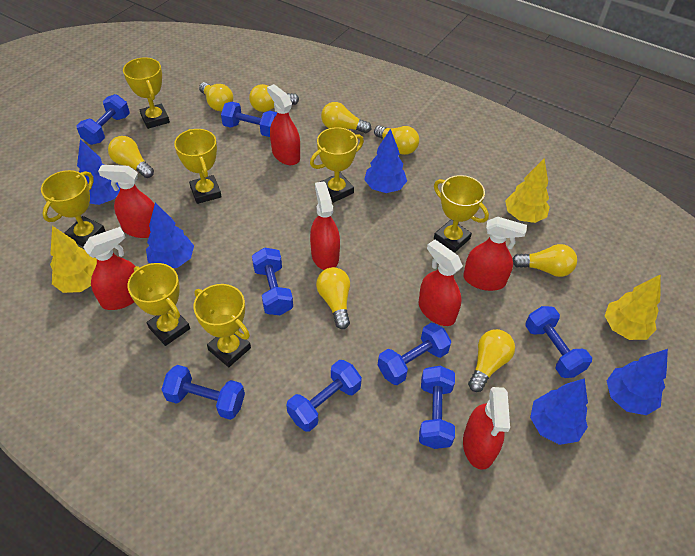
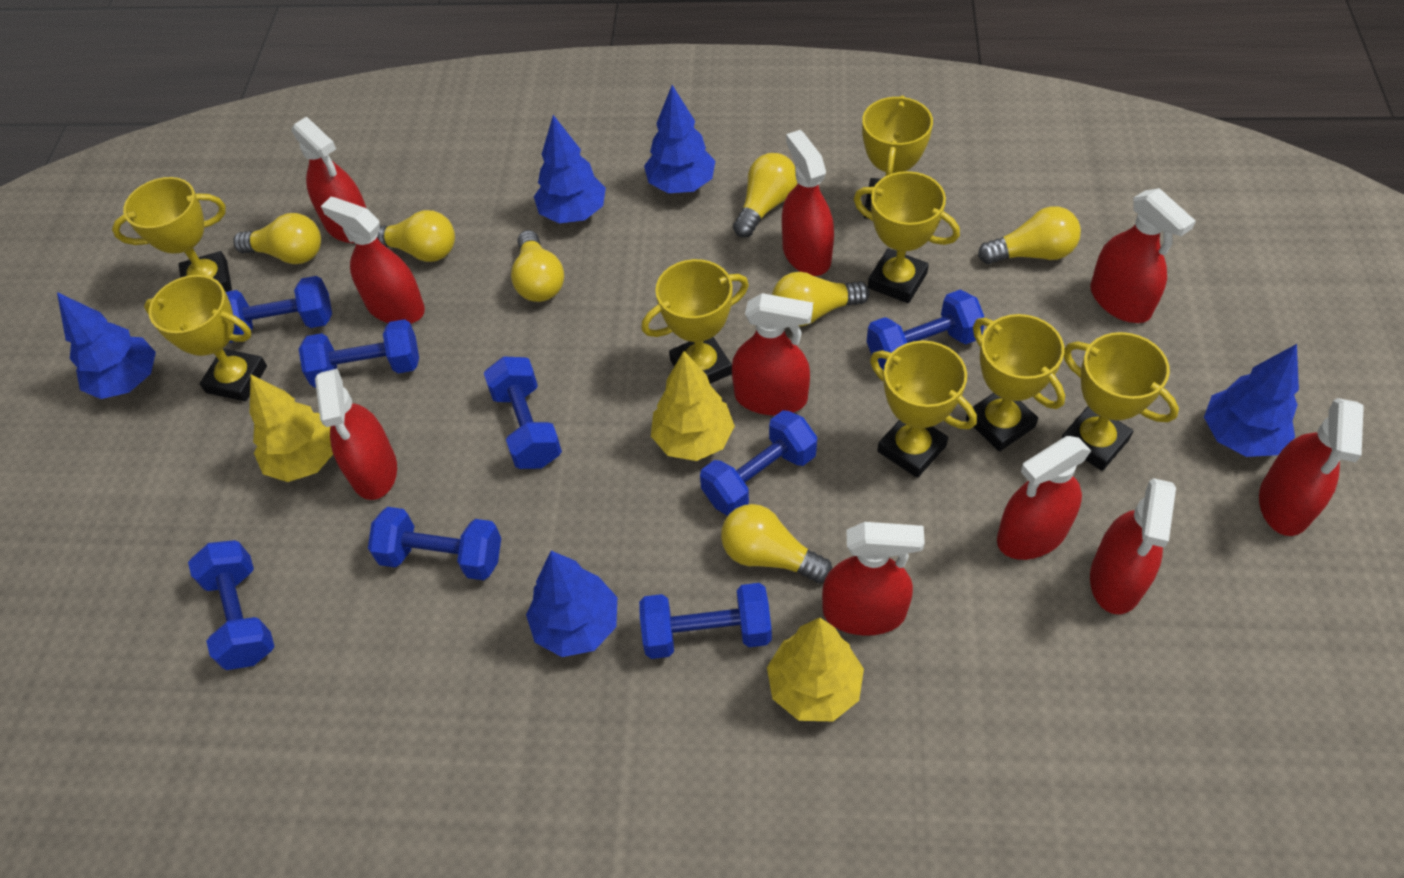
red spray bottle: 7 -> 10
yellow light bulb: 8 -> 7
yellow trophy: 7 -> 8

